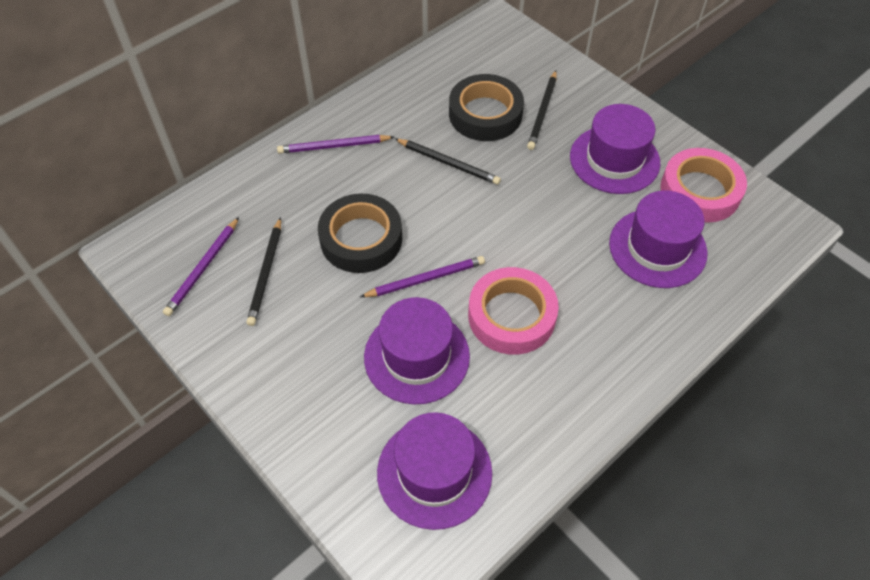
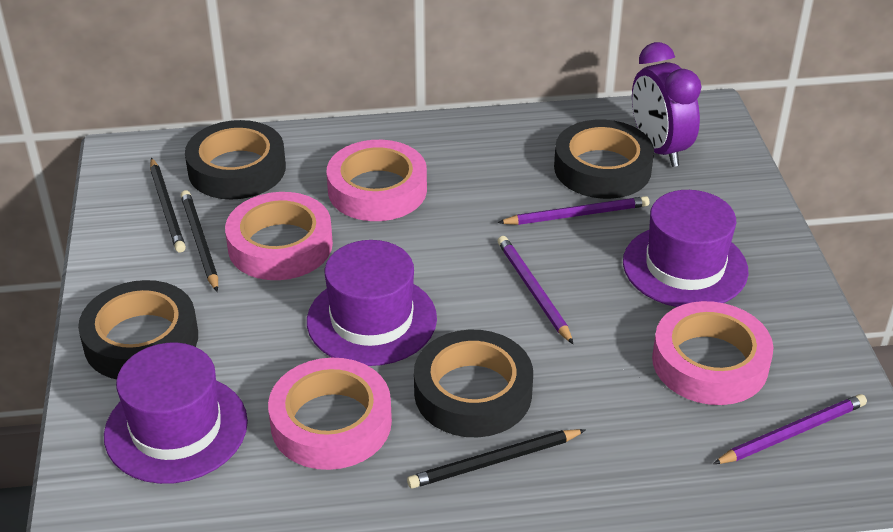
black tape: 2 -> 4
pink tape: 2 -> 4
purple clock: 0 -> 1
purple hat: 4 -> 3

